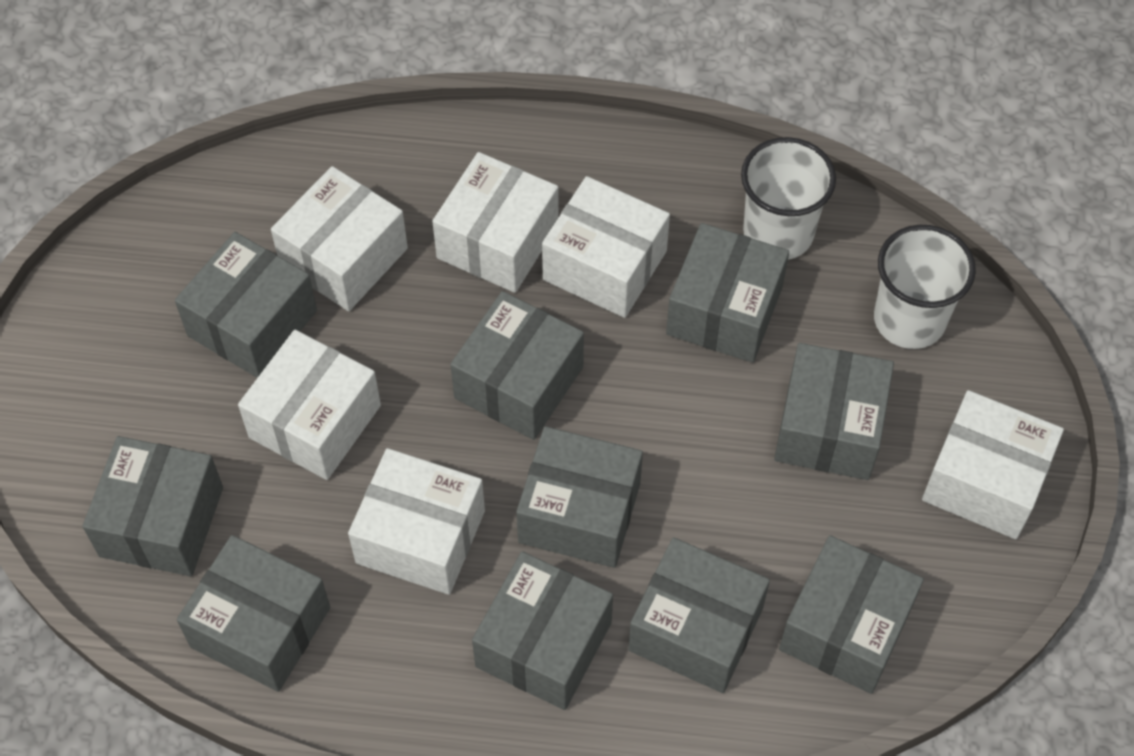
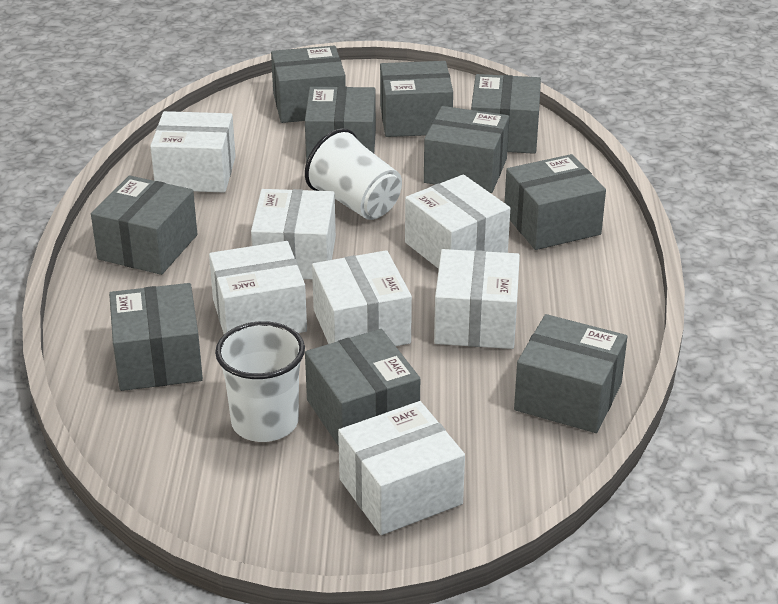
white box: 6 -> 7

